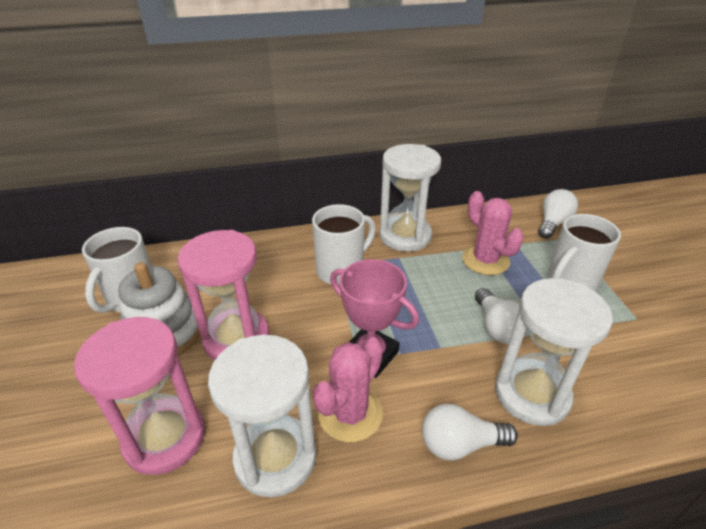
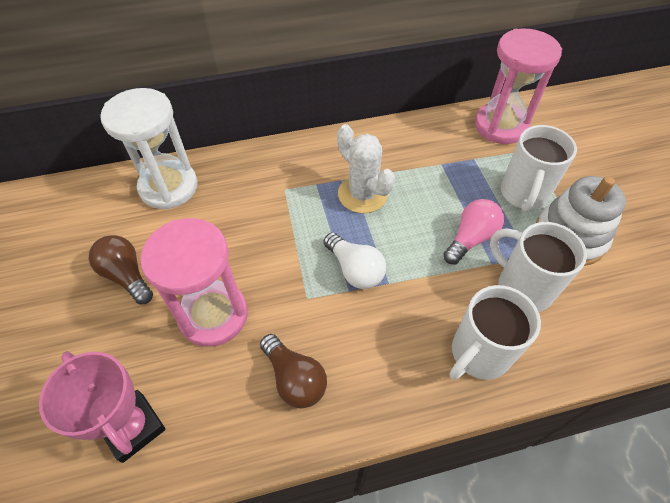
brown light bulb: 0 -> 2
pink cactus: 2 -> 0
pink light bulb: 0 -> 1
white cactus: 0 -> 1
white hourglass: 3 -> 1
white light bulb: 3 -> 1

